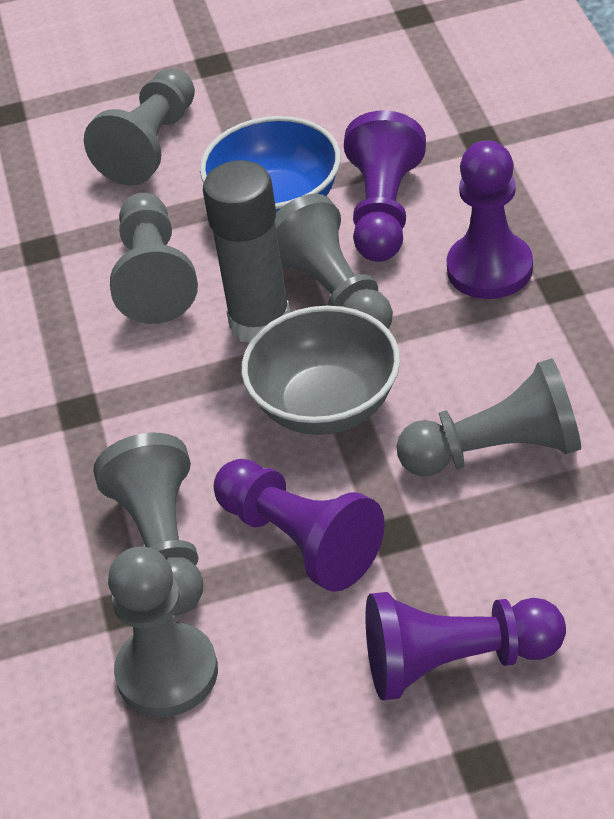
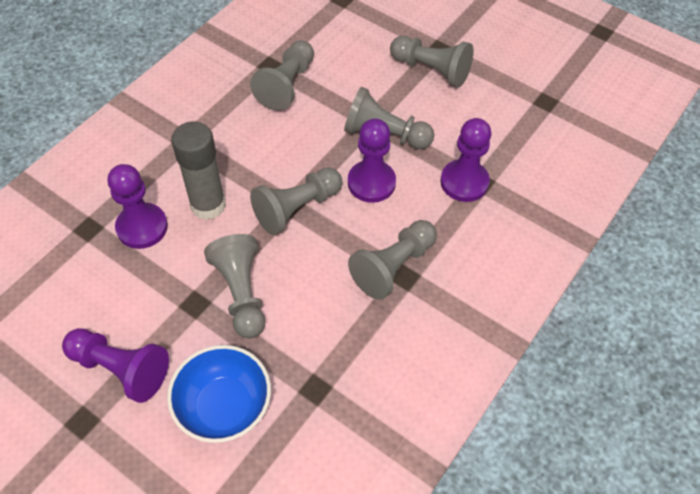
grey bowl: 1 -> 0

